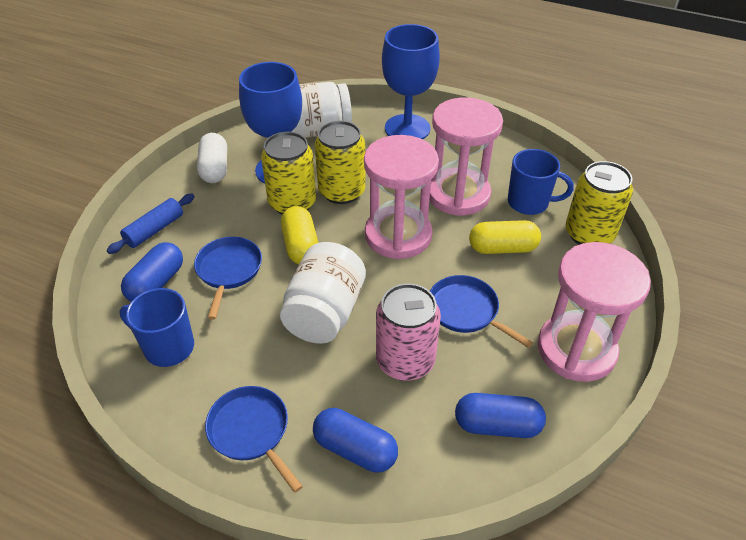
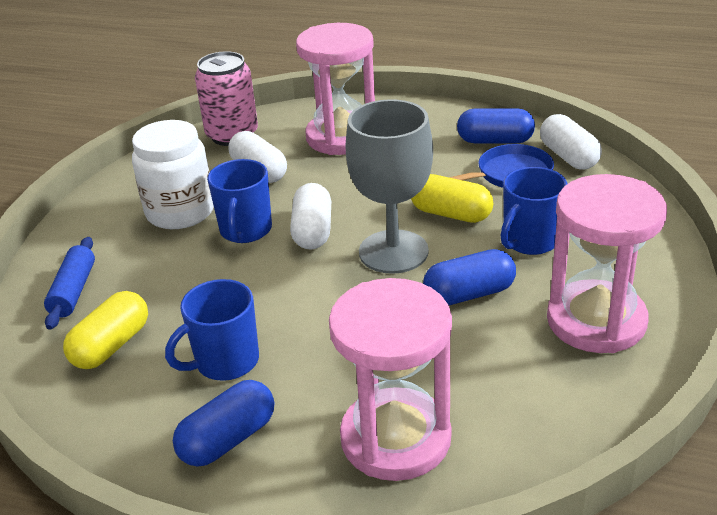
blue goblet: 2 -> 0
blue mug: 2 -> 3
blue pan: 3 -> 1
grey goblet: 0 -> 1
white capsule: 1 -> 3
white jar: 2 -> 1
yellow can: 3 -> 0

